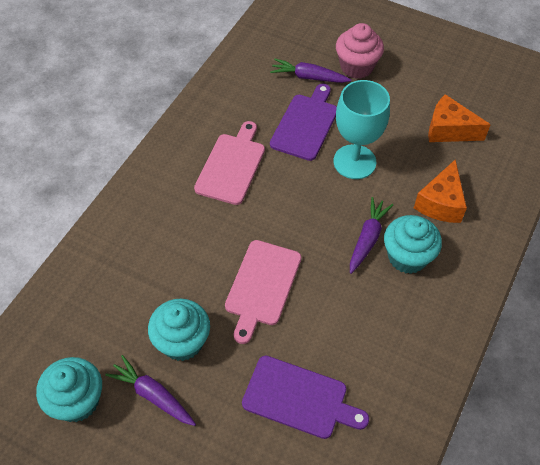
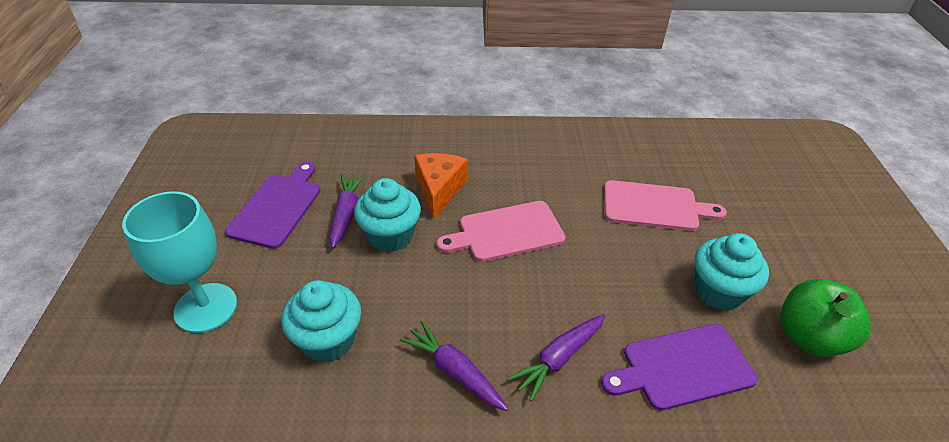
green apple: 0 -> 1
orange cheese: 2 -> 1
pink cupcake: 1 -> 0

